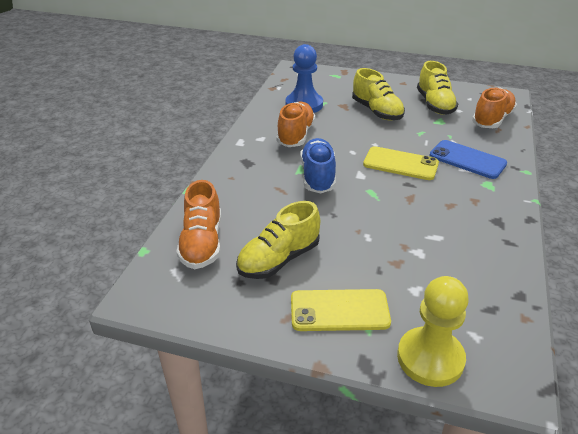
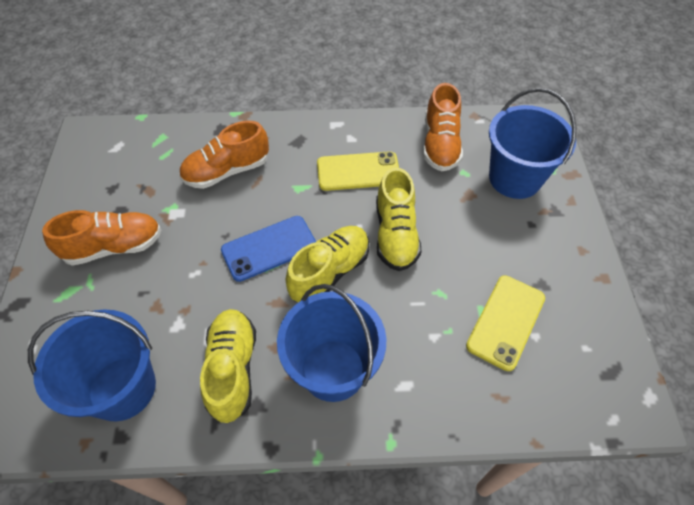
blue bucket: 0 -> 3
blue pawn: 1 -> 0
blue shoe: 1 -> 0
yellow pawn: 1 -> 0

